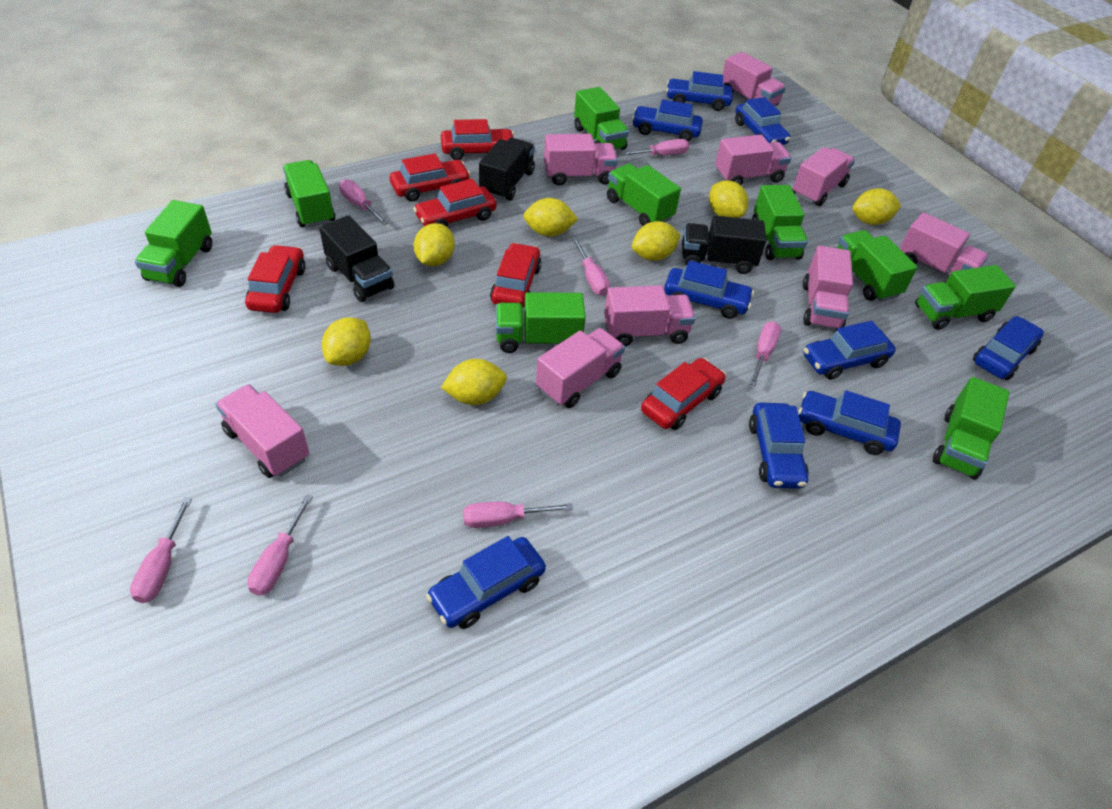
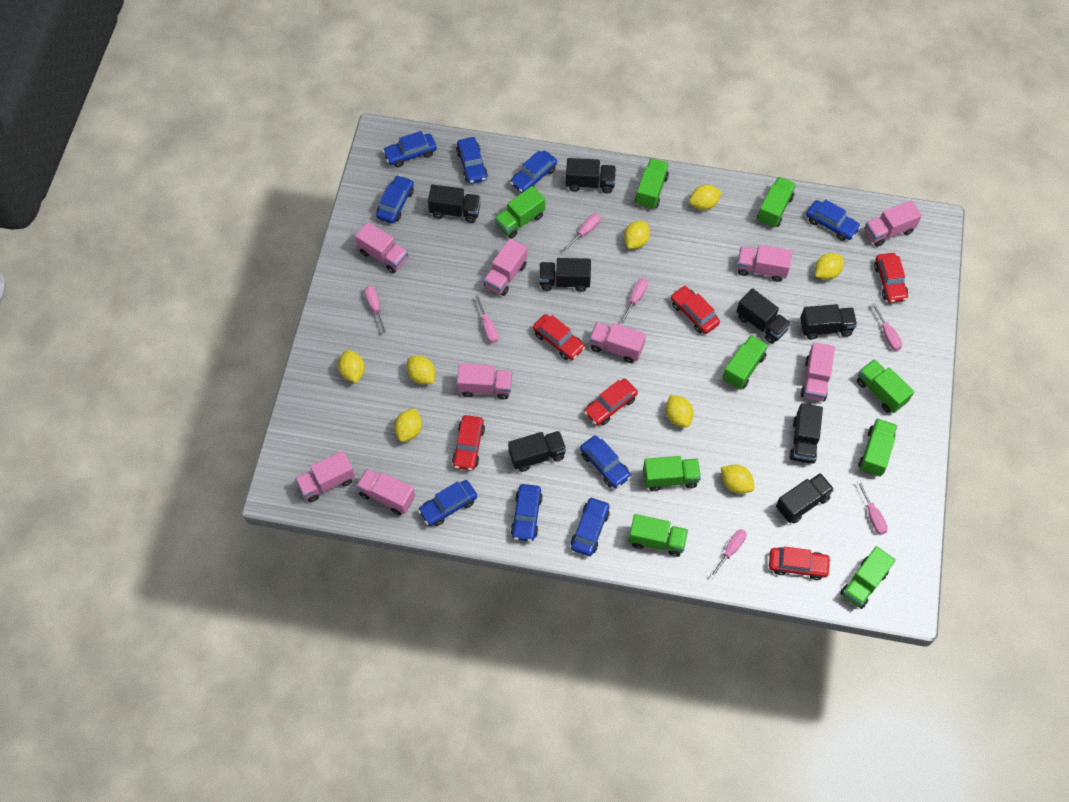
black truck: 3 -> 8
yellow lemon: 7 -> 8

